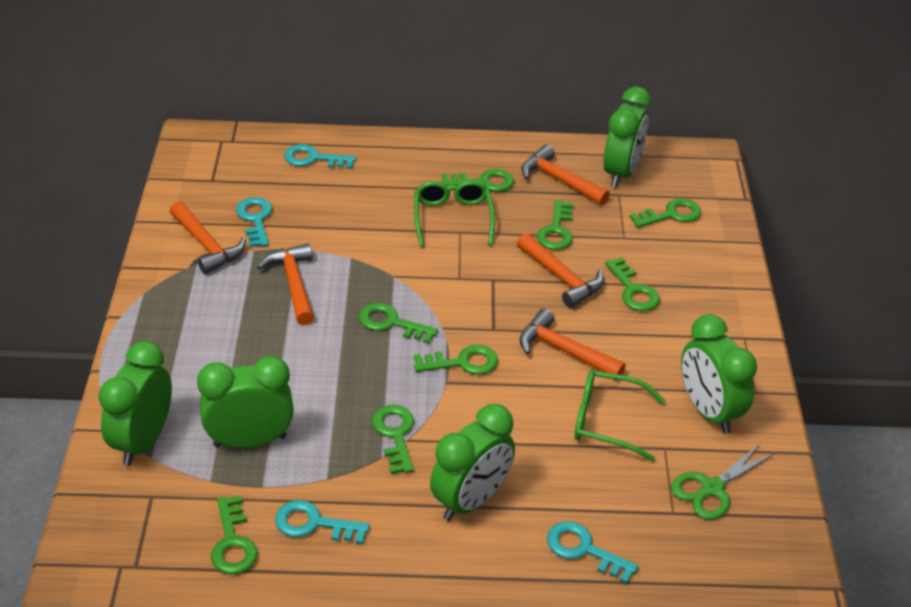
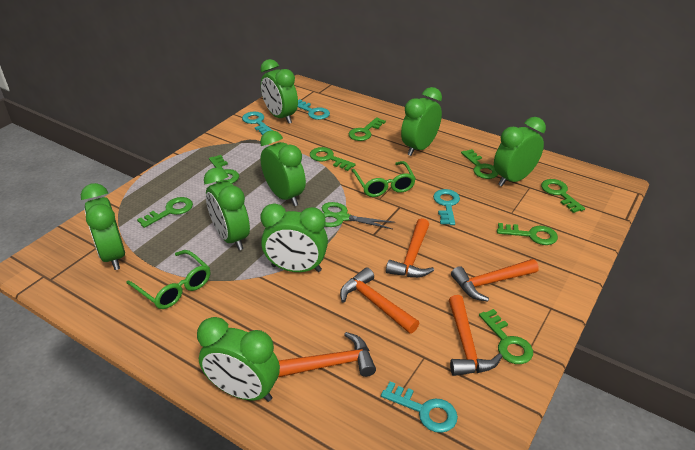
green clock: 5 -> 8

